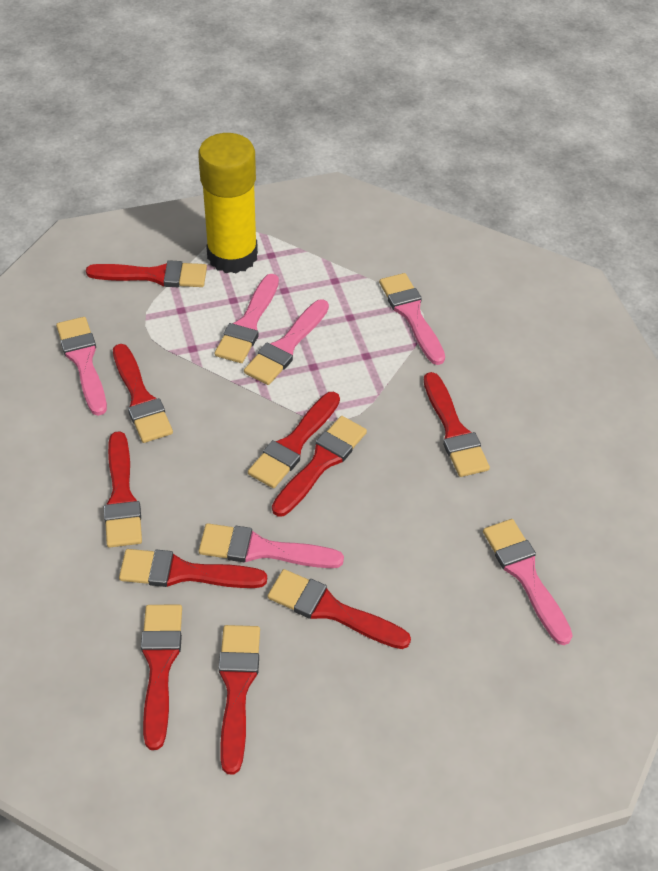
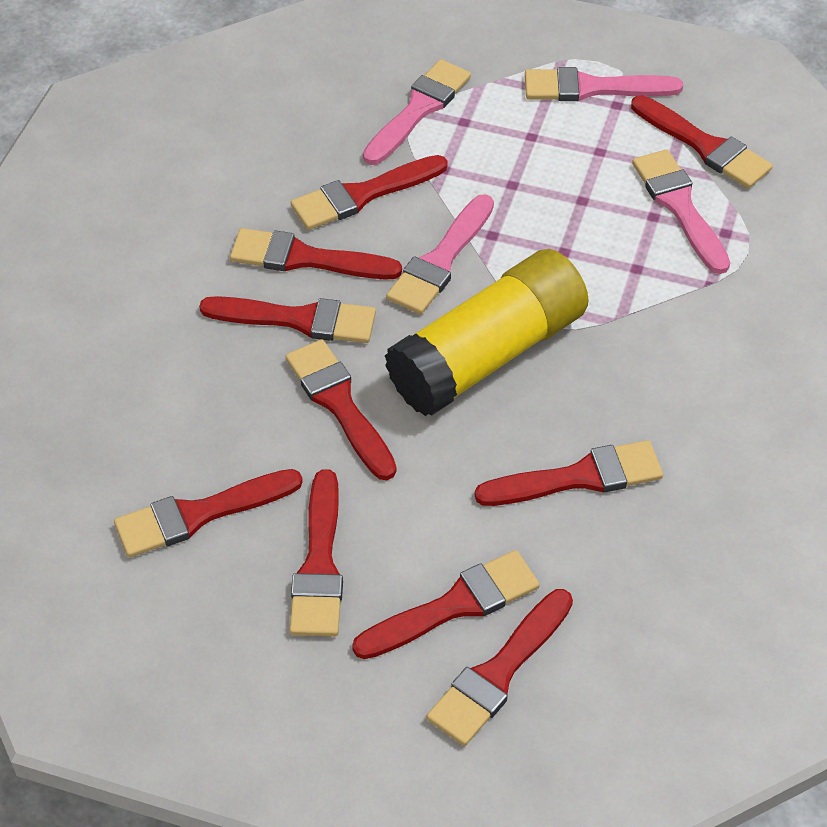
pink brush: 6 -> 4

